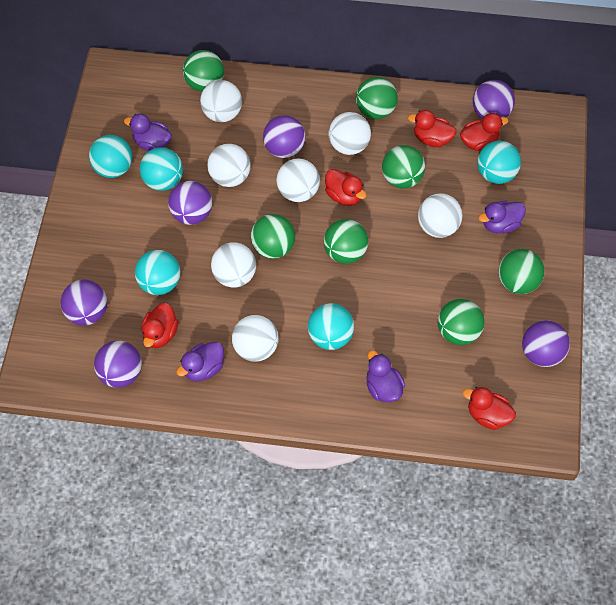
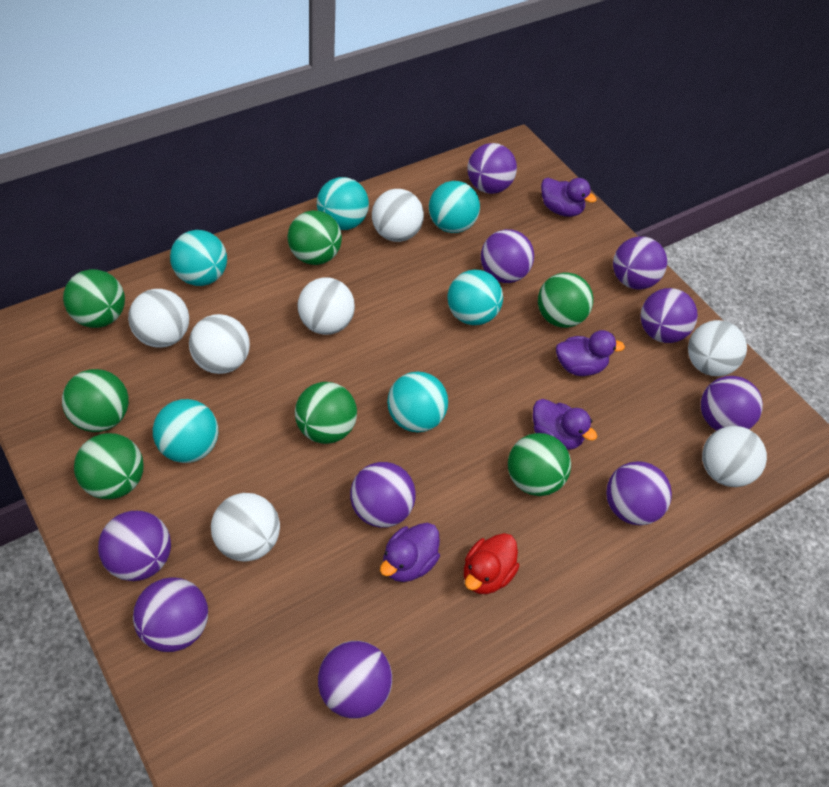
purple ball: 6 -> 10
red duck: 5 -> 1
turquoise ball: 5 -> 6

